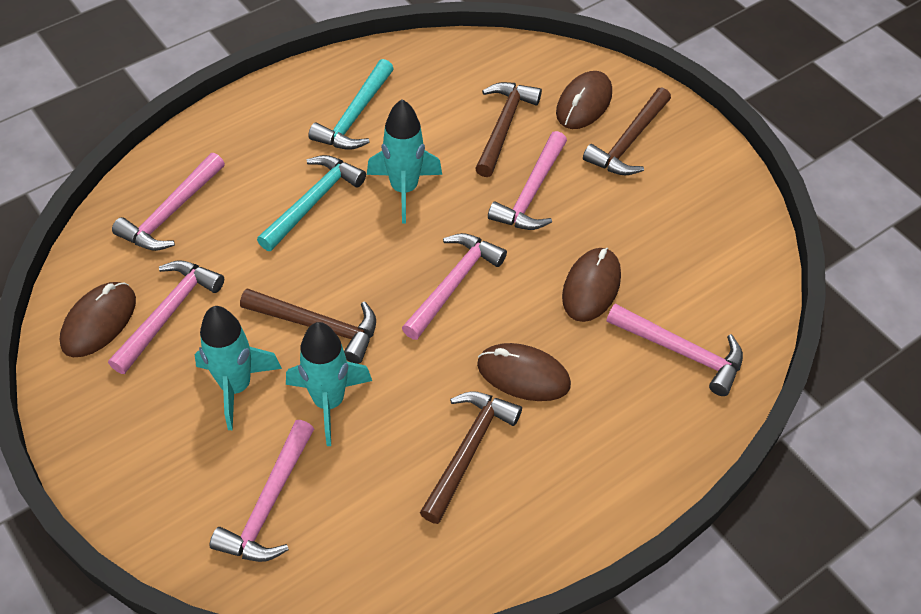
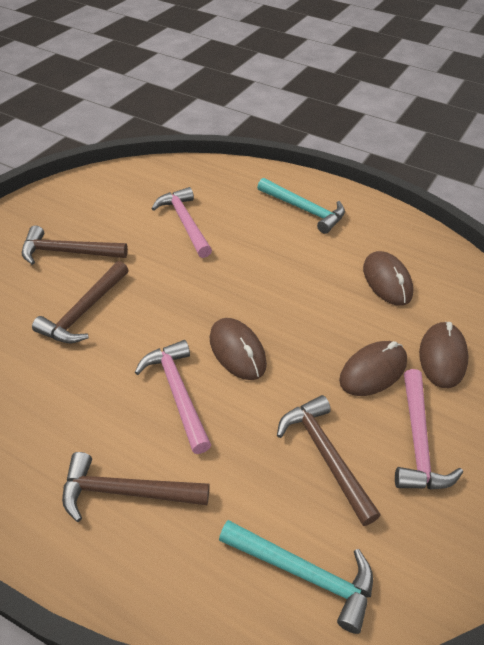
pink hammer: 6 -> 3
turquoise rocket: 3 -> 0

